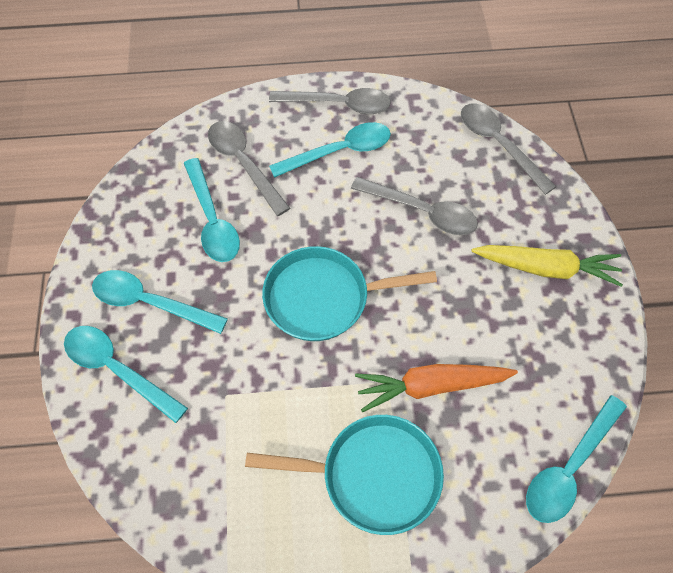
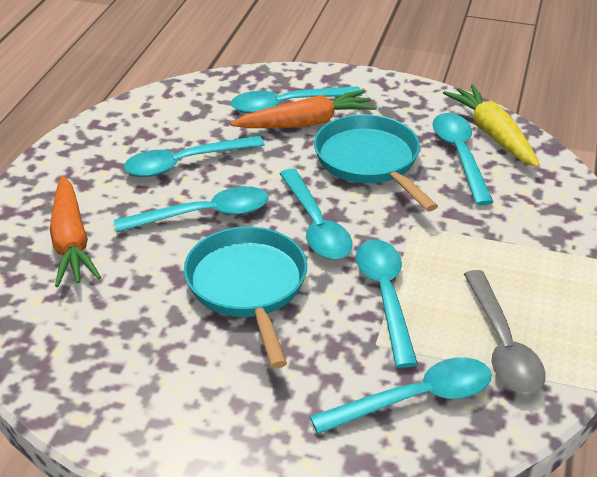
grey spoon: 4 -> 1
orange carrot: 1 -> 2
turquoise spoon: 5 -> 7

